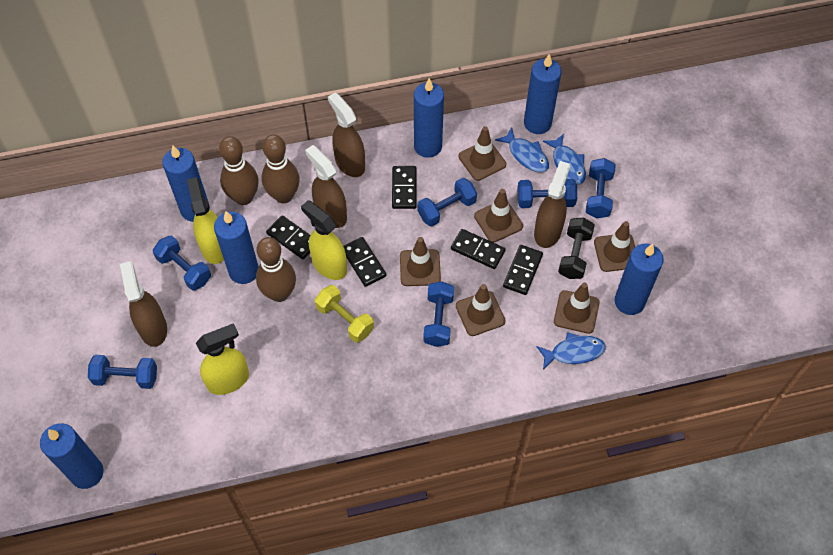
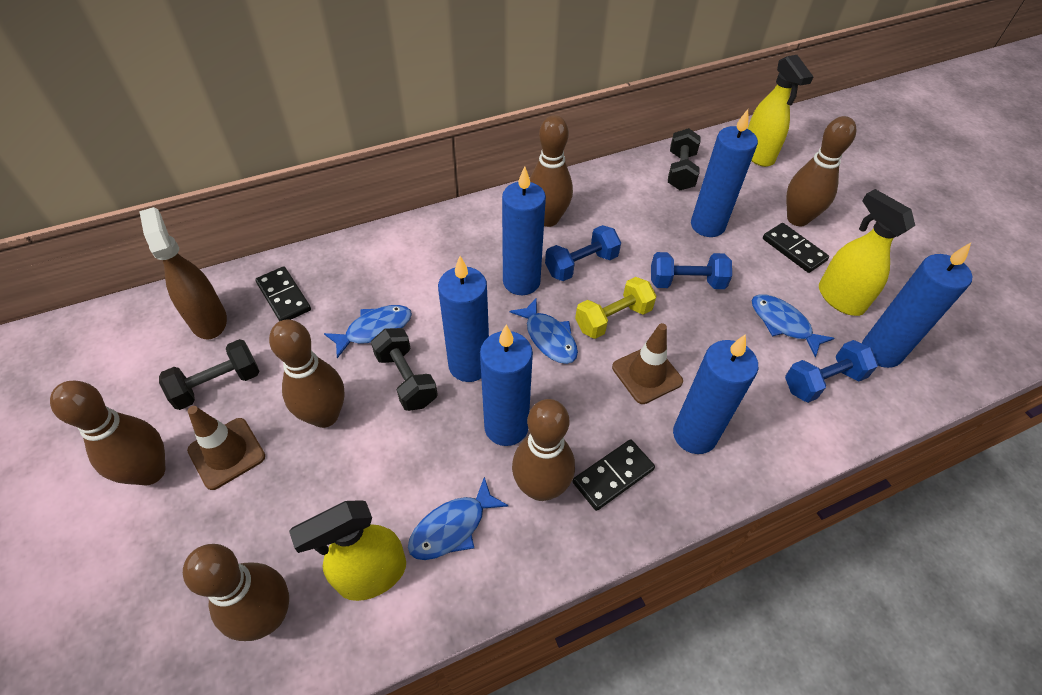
black domino: 5 -> 3
black dumbbell: 1 -> 3
blue dumbbell: 6 -> 3
blue fish: 3 -> 4
brown bowling pin: 3 -> 6
brown spray bottle: 4 -> 1
brown traffic cone: 6 -> 2

